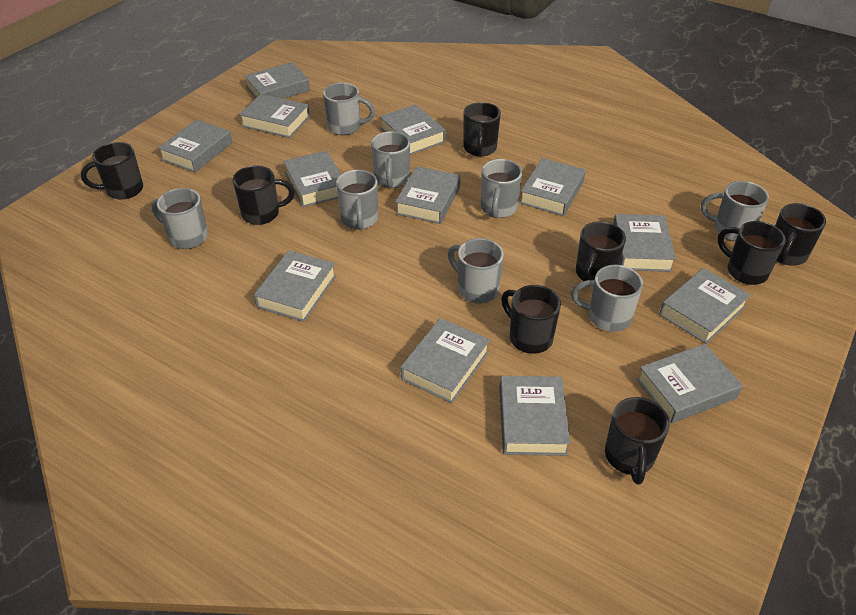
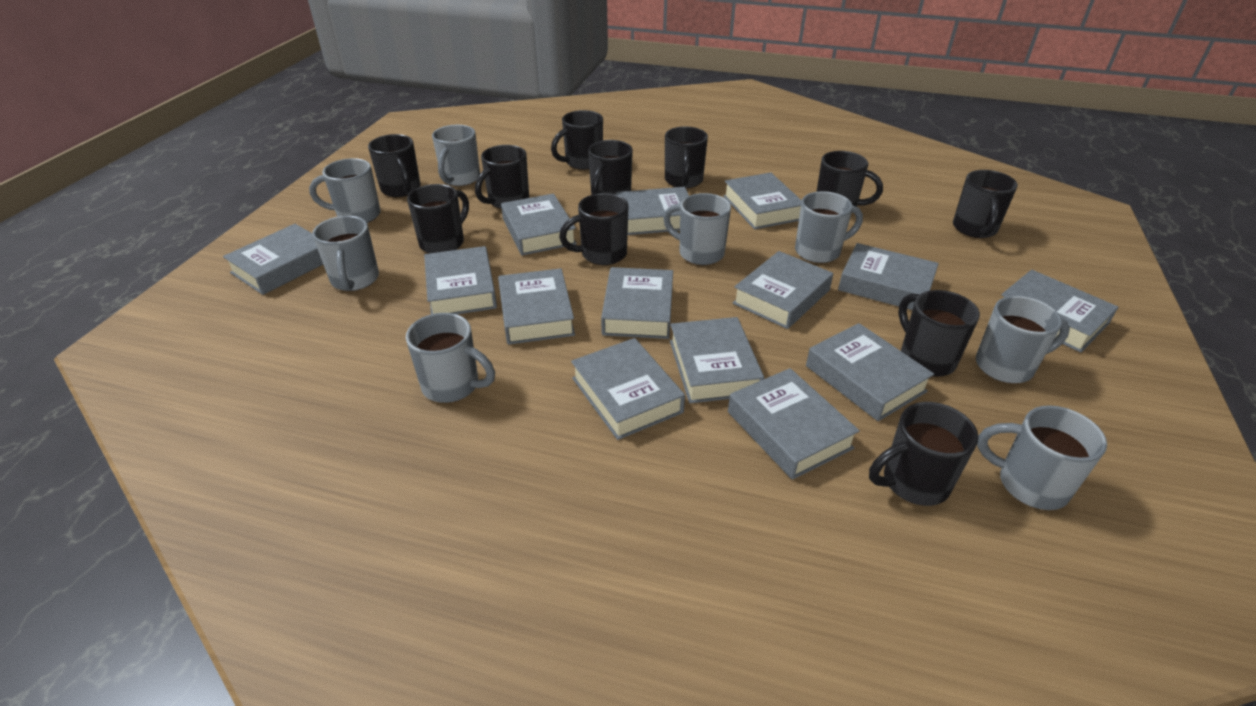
black mug: 8 -> 11
grey book: 13 -> 14

